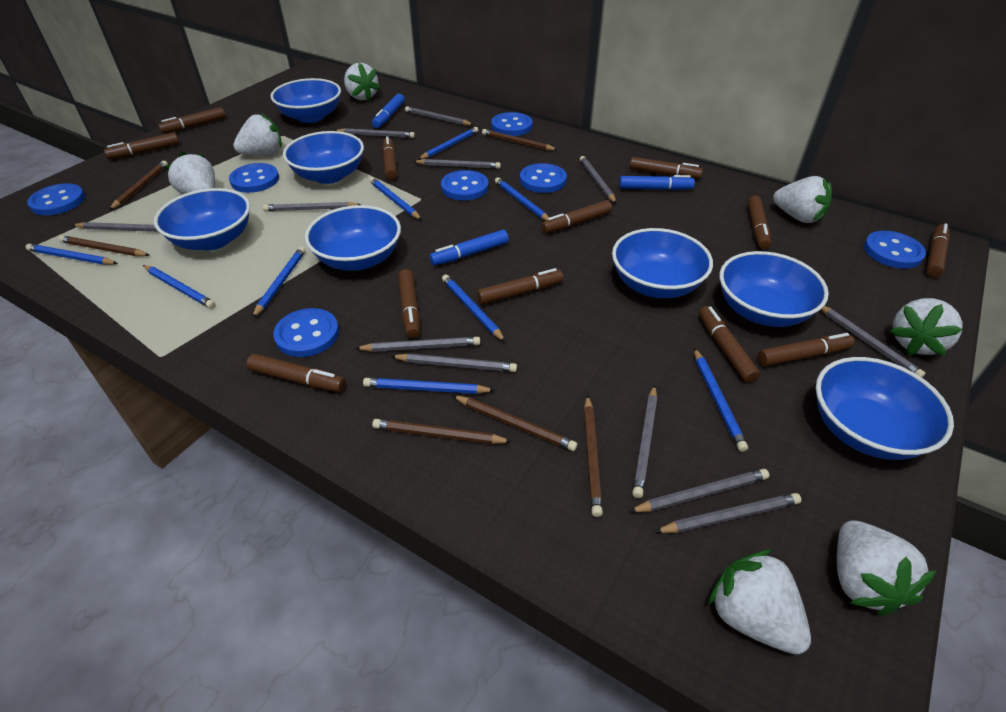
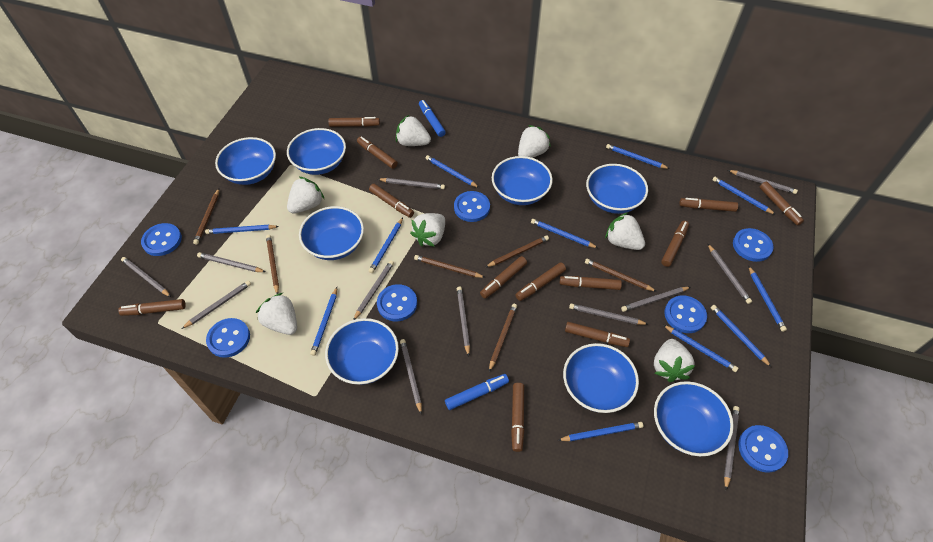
blue bowl: 7 -> 8
blue marker: 3 -> 2
blue pencil: 9 -> 11

